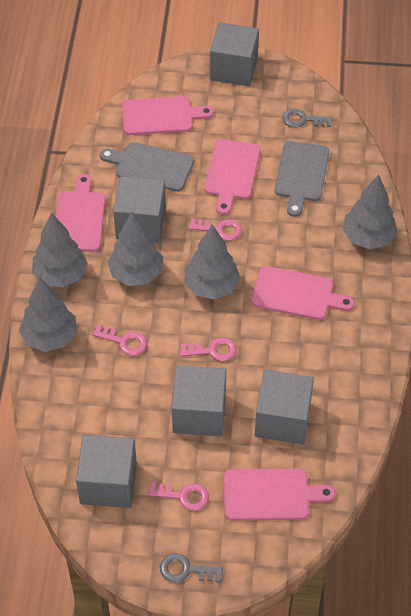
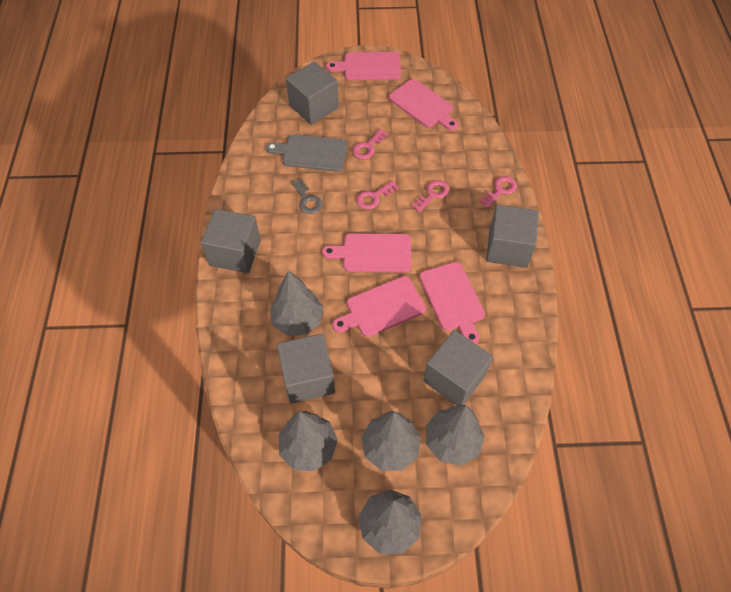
grey cutting board: 2 -> 1
grey key: 2 -> 1

